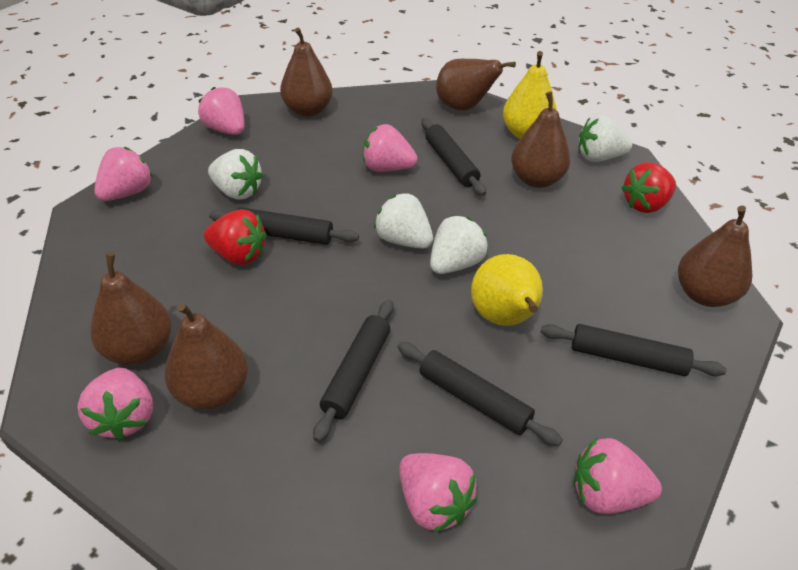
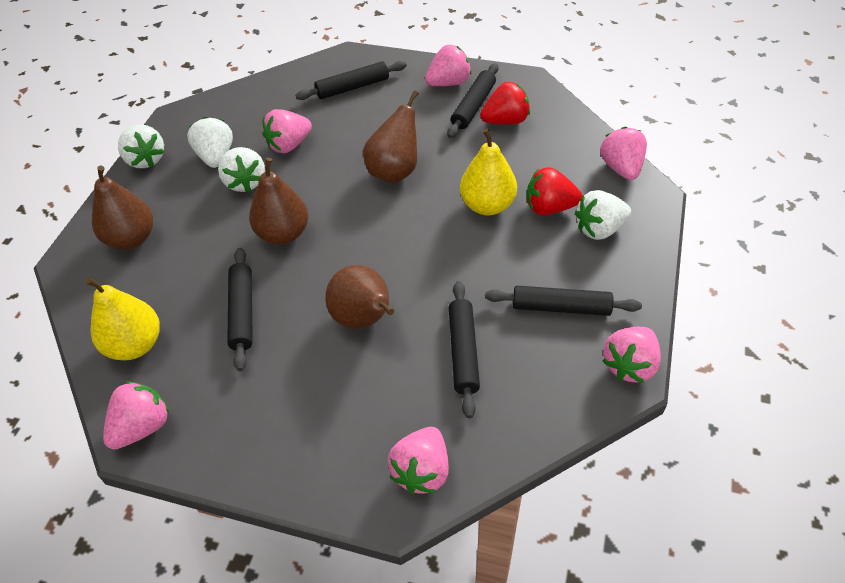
brown pear: 6 -> 4

